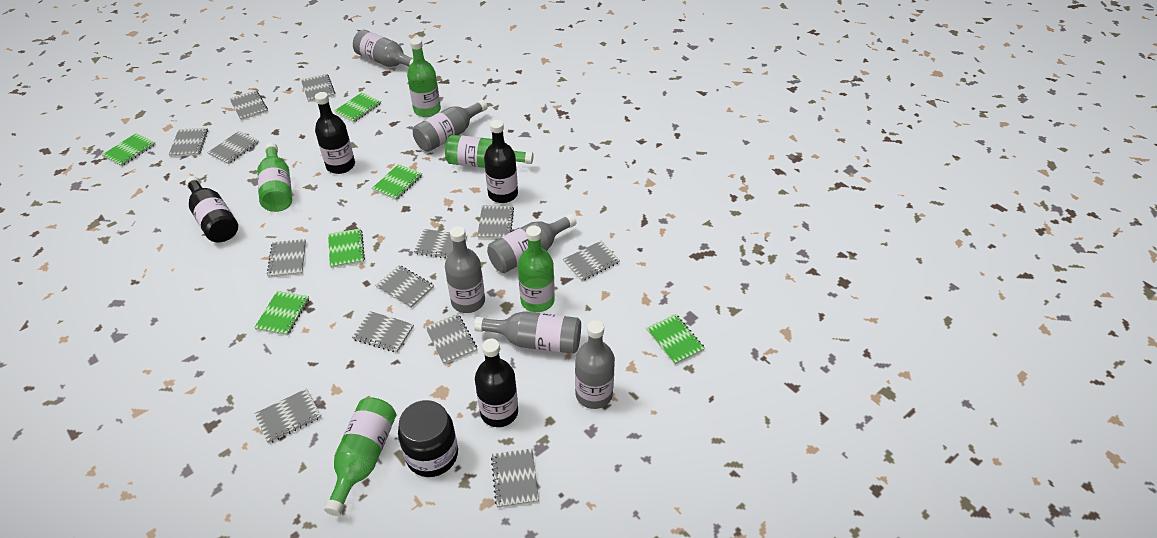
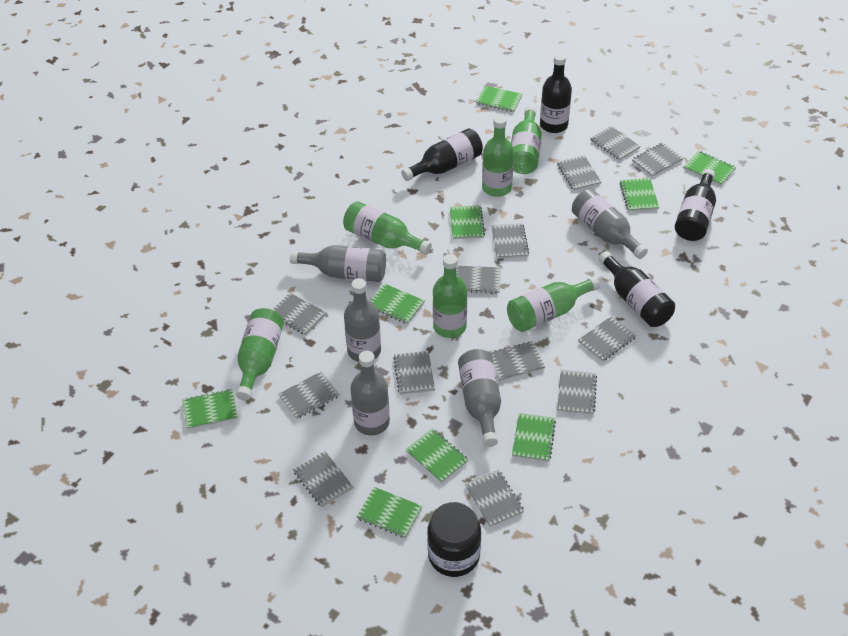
green bottle: 5 -> 6
green notebook: 6 -> 9
grey bottle: 6 -> 5

